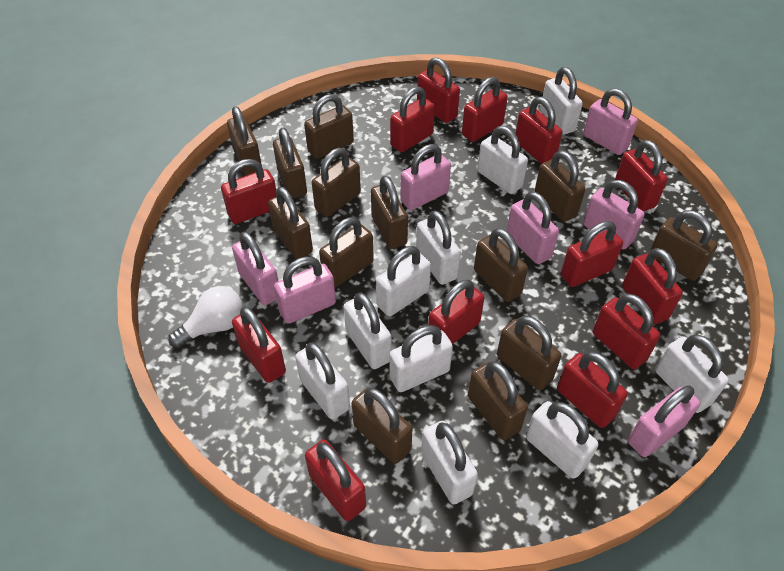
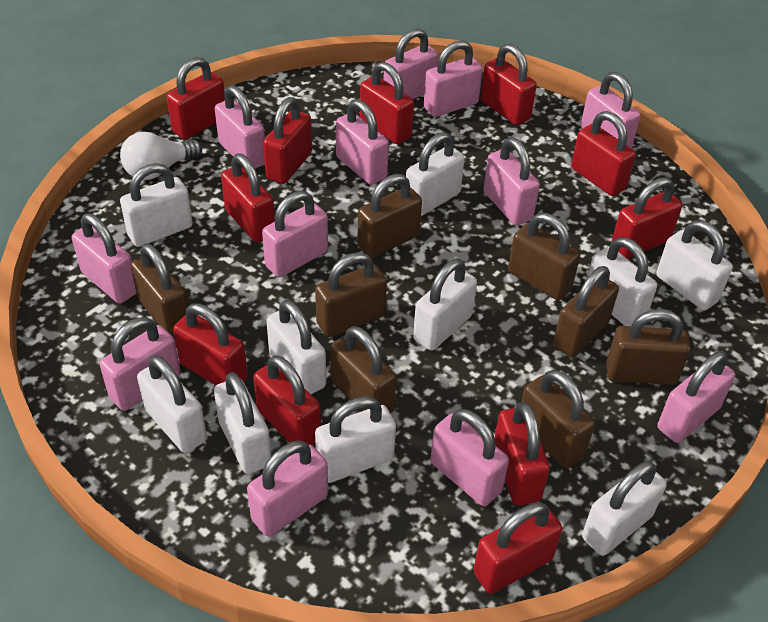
brown padlock: 13 -> 8
pink padlock: 7 -> 12
red padlock: 13 -> 11

